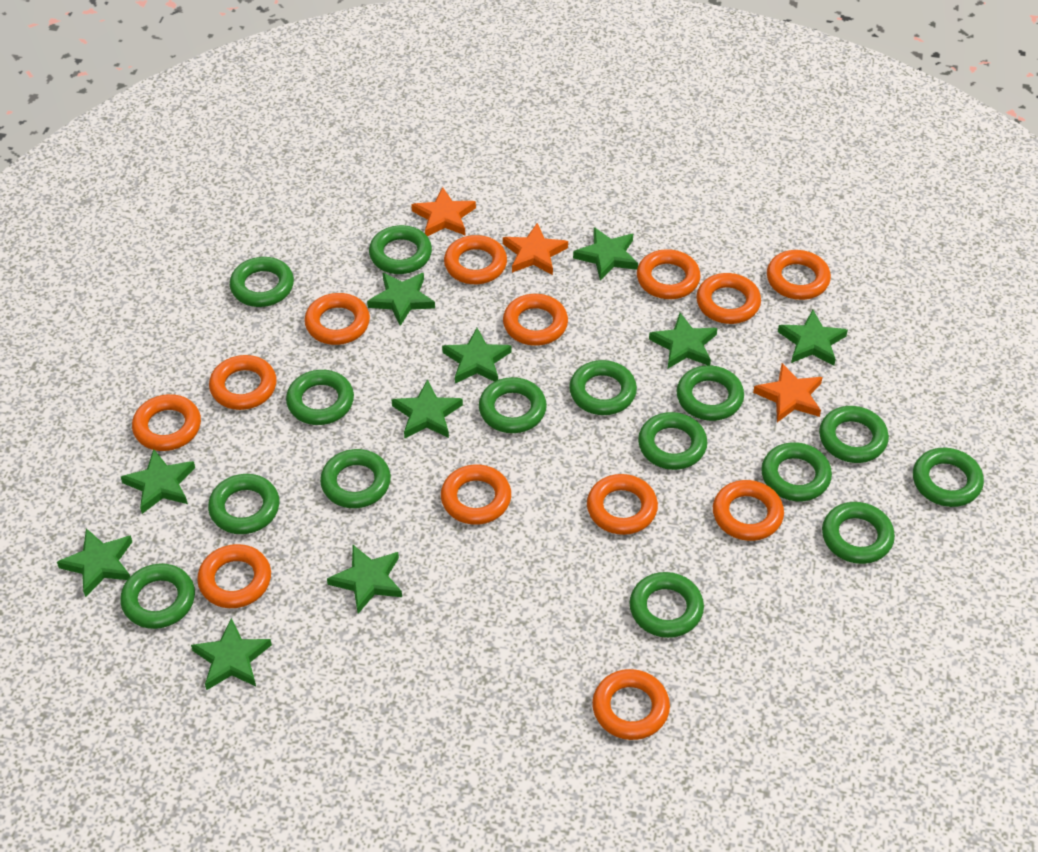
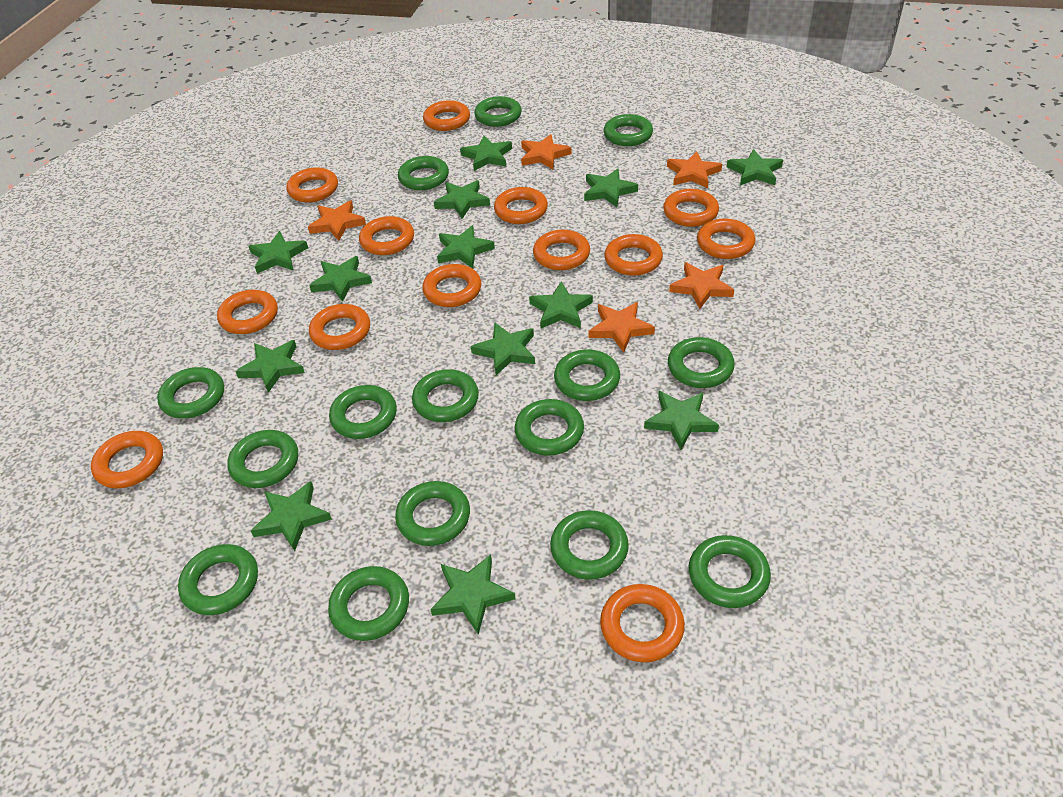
green star: 10 -> 13
orange star: 3 -> 5

